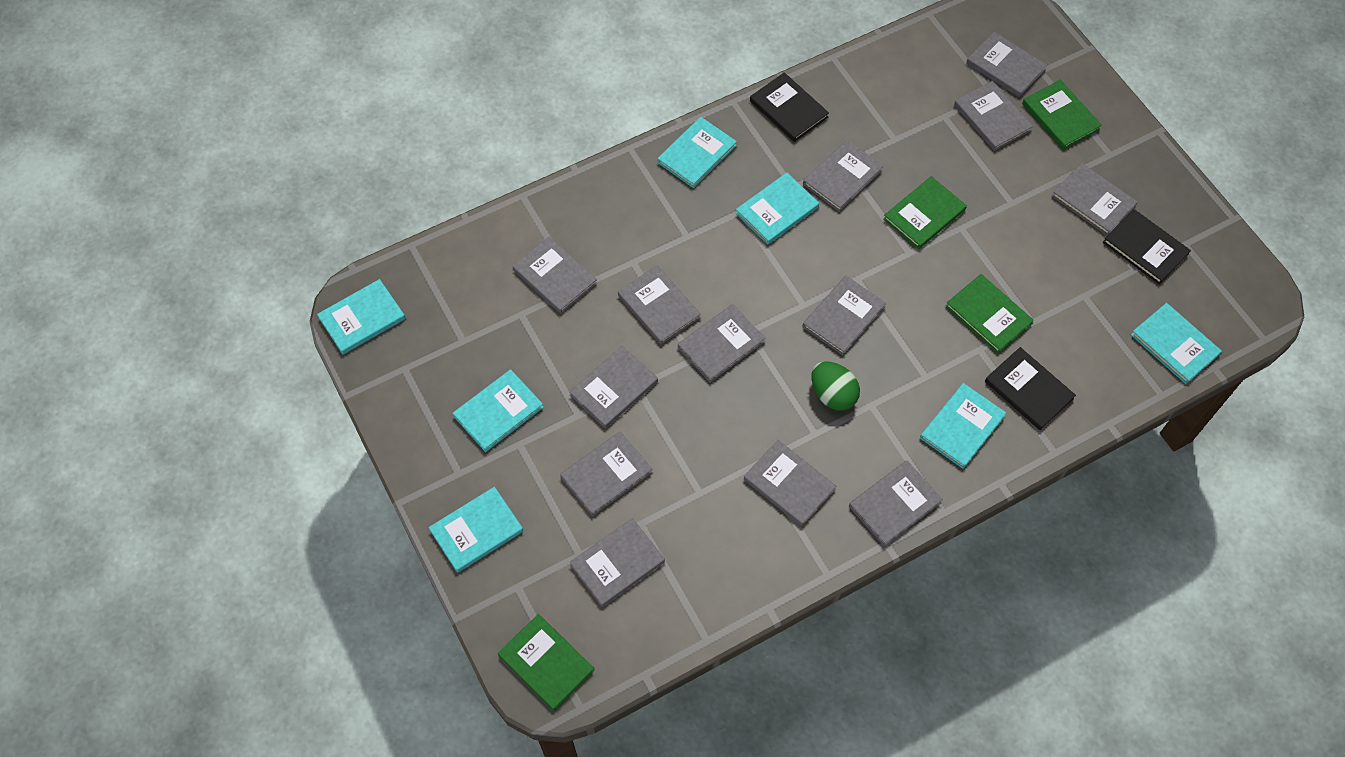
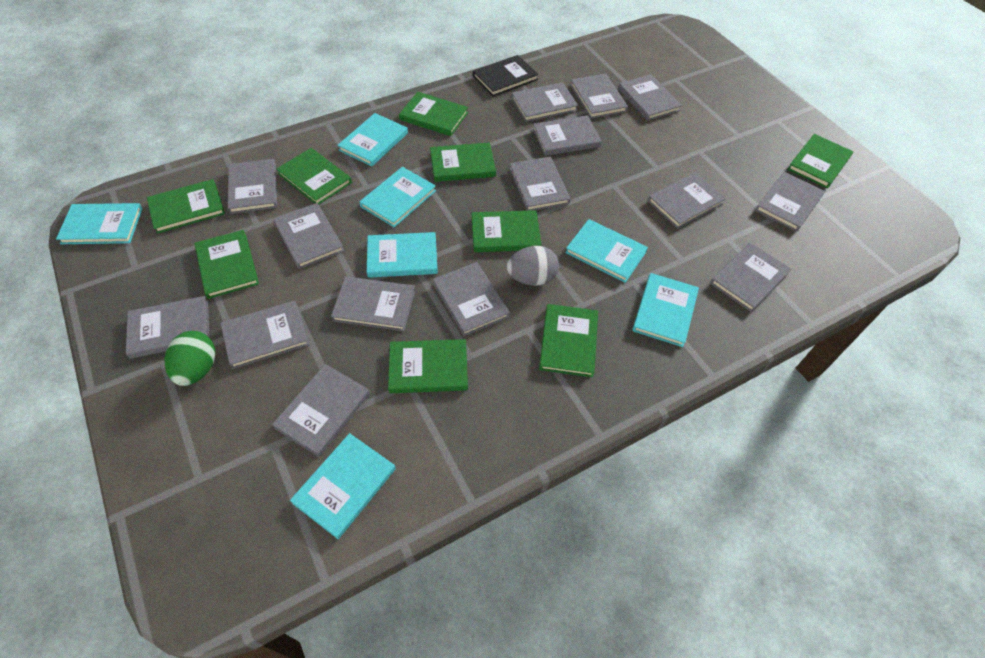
black book: 3 -> 1
green book: 4 -> 9
grey book: 13 -> 15
grey egg: 0 -> 1

